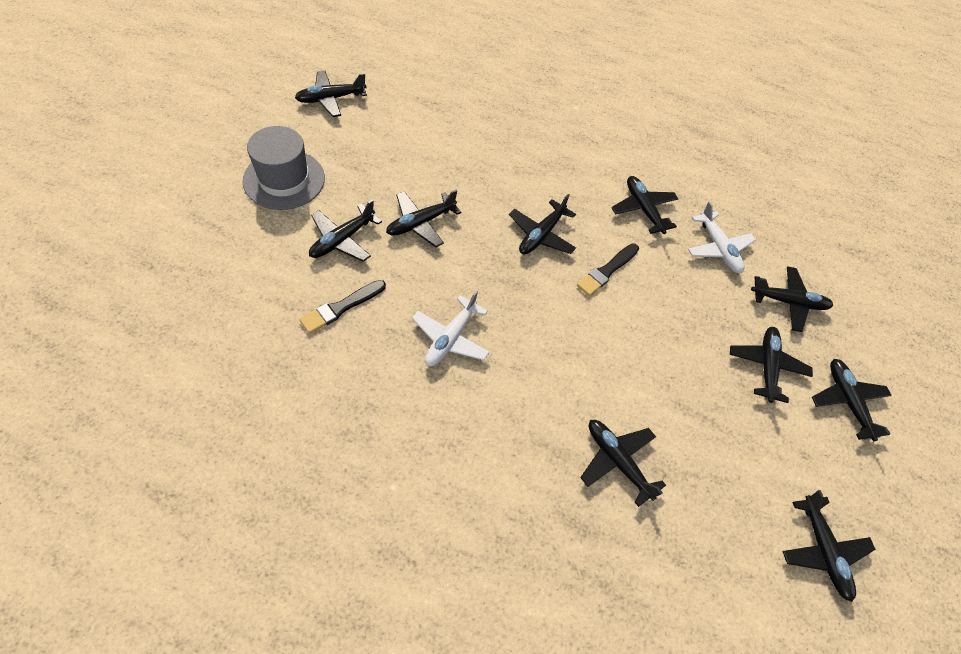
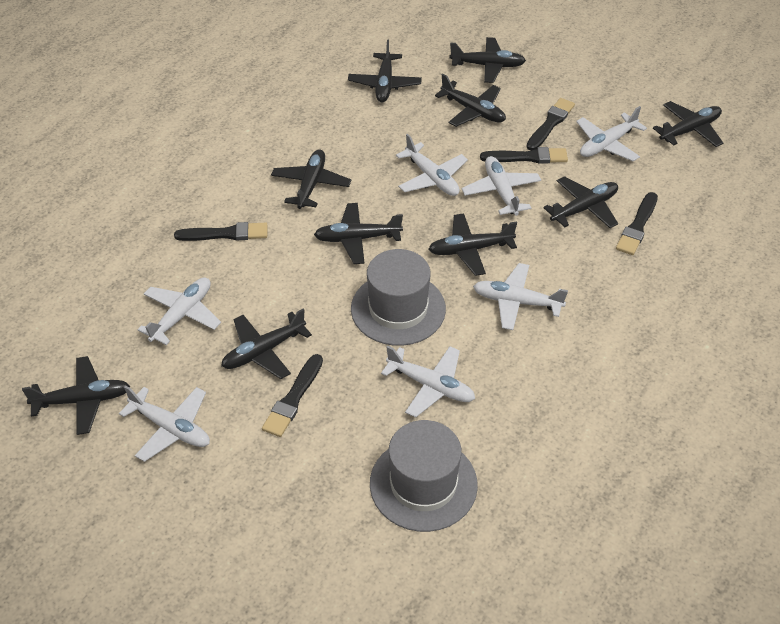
black brush: 2 -> 5
grey hat: 1 -> 2
white plane: 2 -> 7

